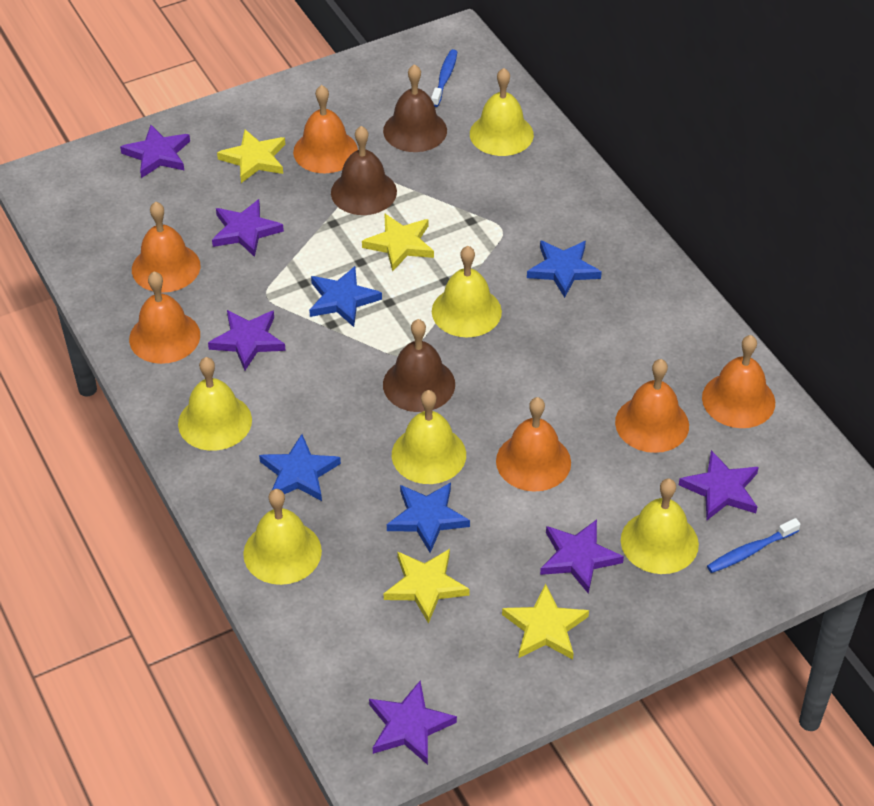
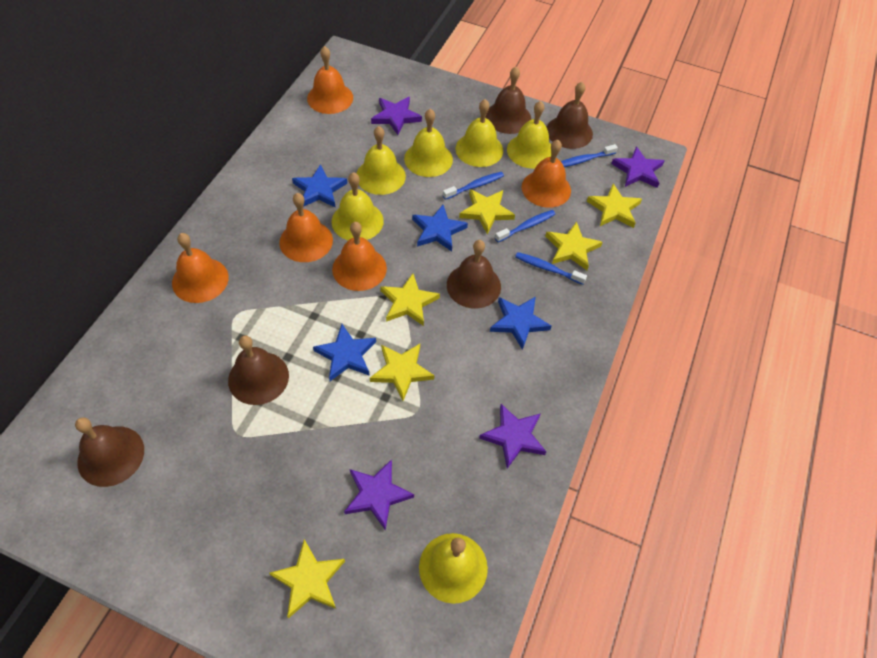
blue toothbrush: 2 -> 4
brown bell: 3 -> 5
orange bell: 6 -> 5
purple star: 6 -> 4
yellow star: 4 -> 6

